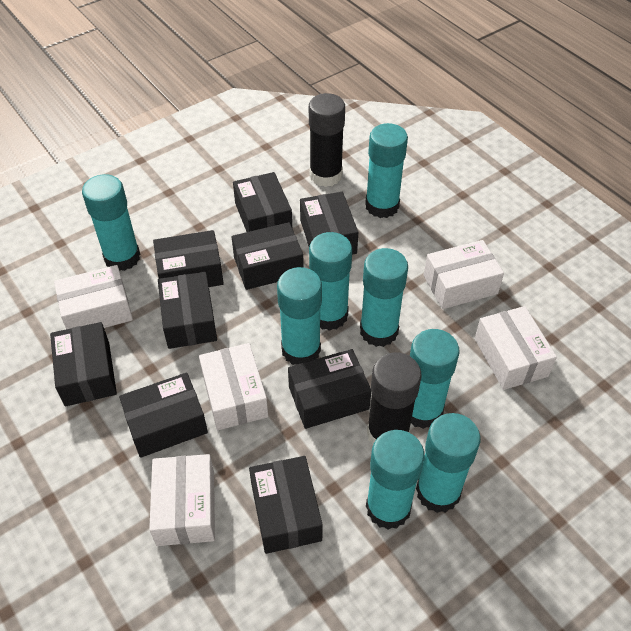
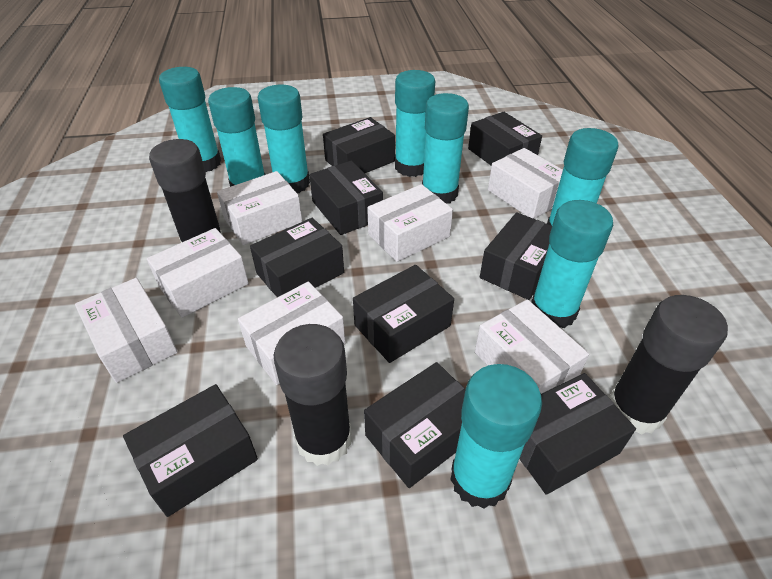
black glue stick: 2 -> 3
white box: 5 -> 7

